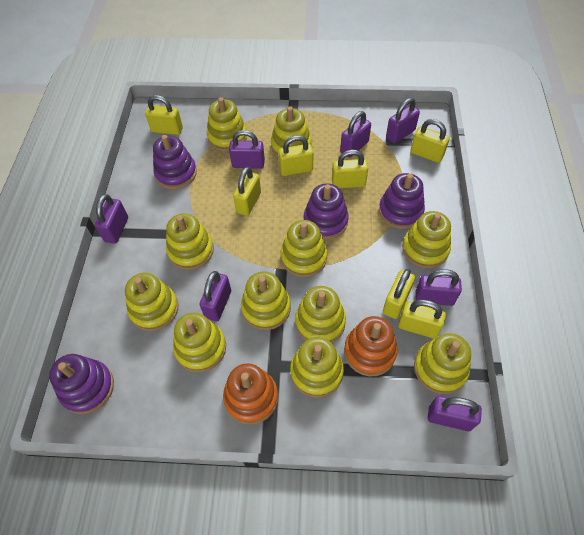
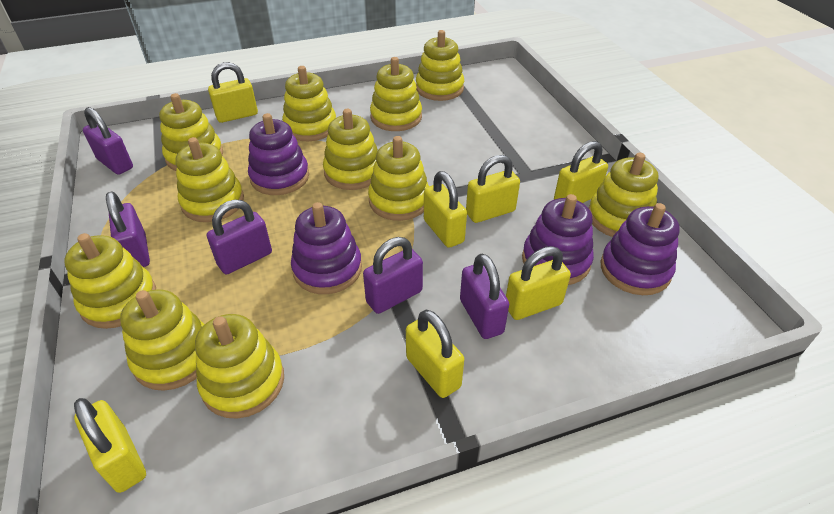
orange stacking toy: 2 -> 0
purple padlock: 7 -> 5

